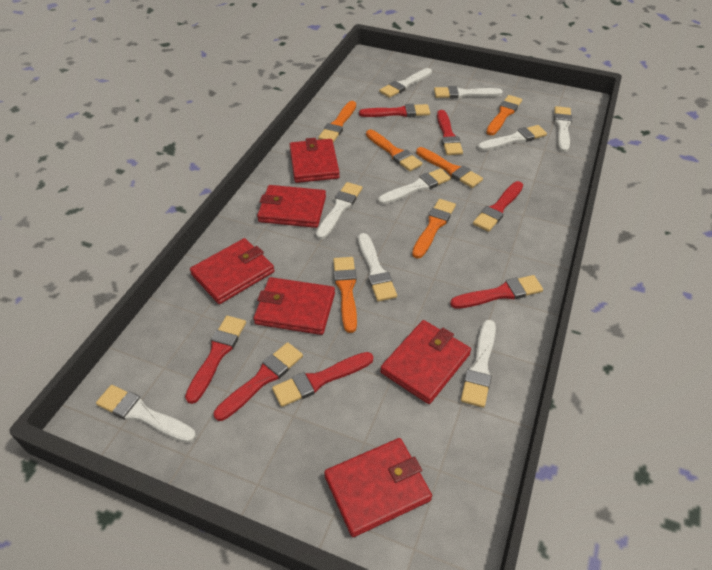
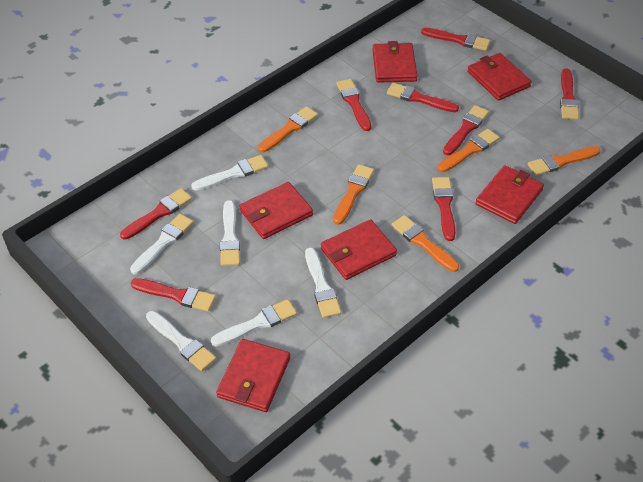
orange brush: 6 -> 5
red brush: 7 -> 8
white brush: 9 -> 6

